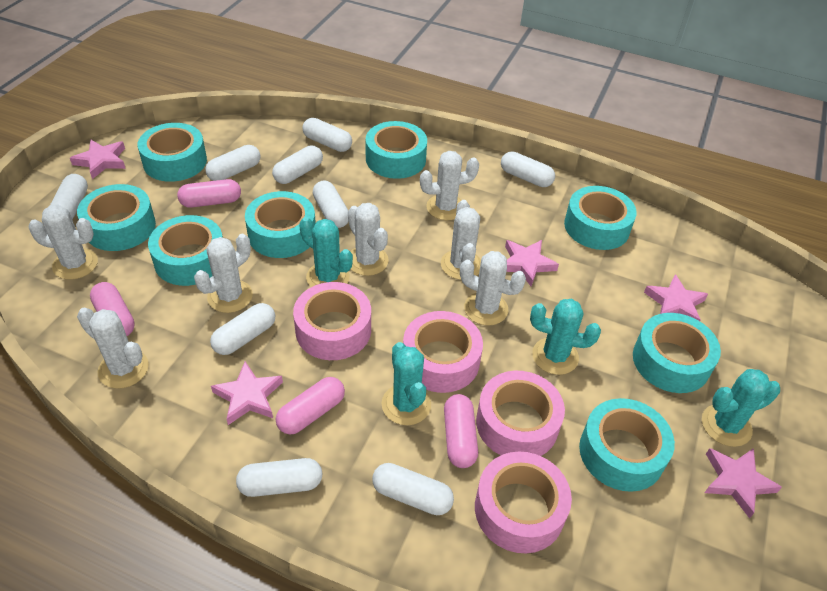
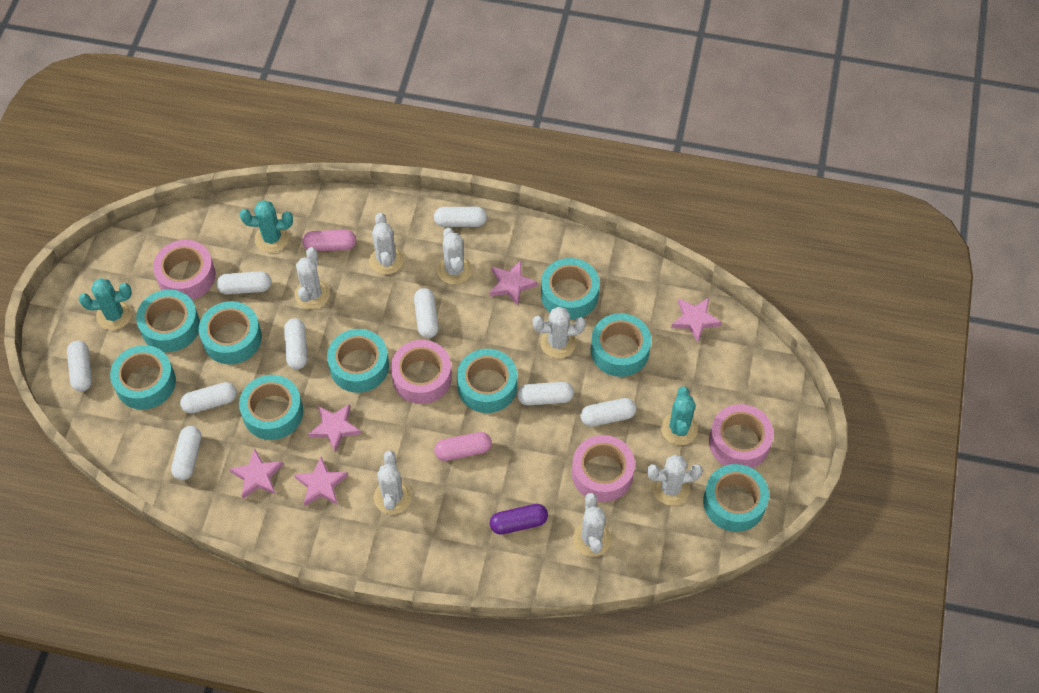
pink capsule: 4 -> 2
purple capsule: 0 -> 1
turquoise cactus: 4 -> 3
turquoise tape: 8 -> 9

